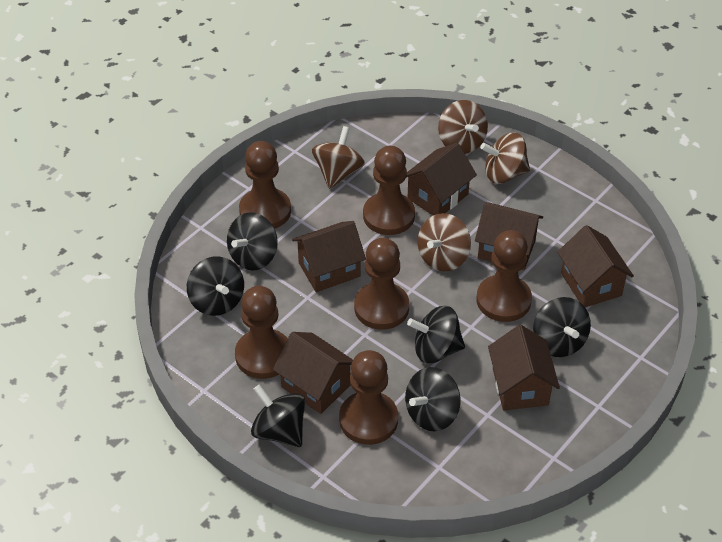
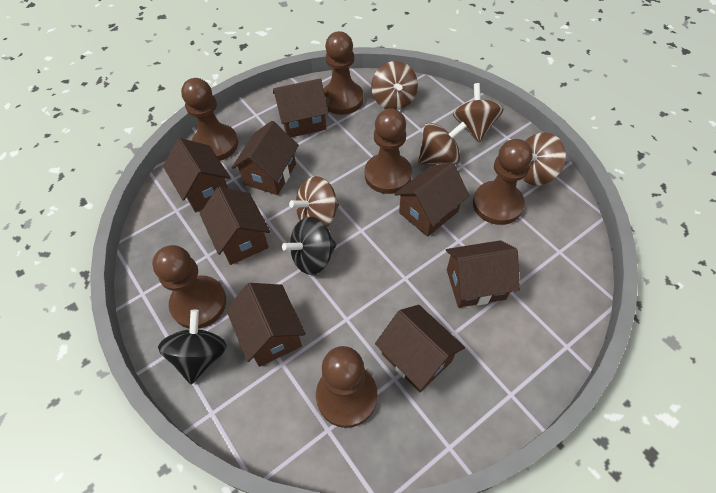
black spinning top: 6 -> 2
brown house: 6 -> 8
brown spinning top: 4 -> 5

